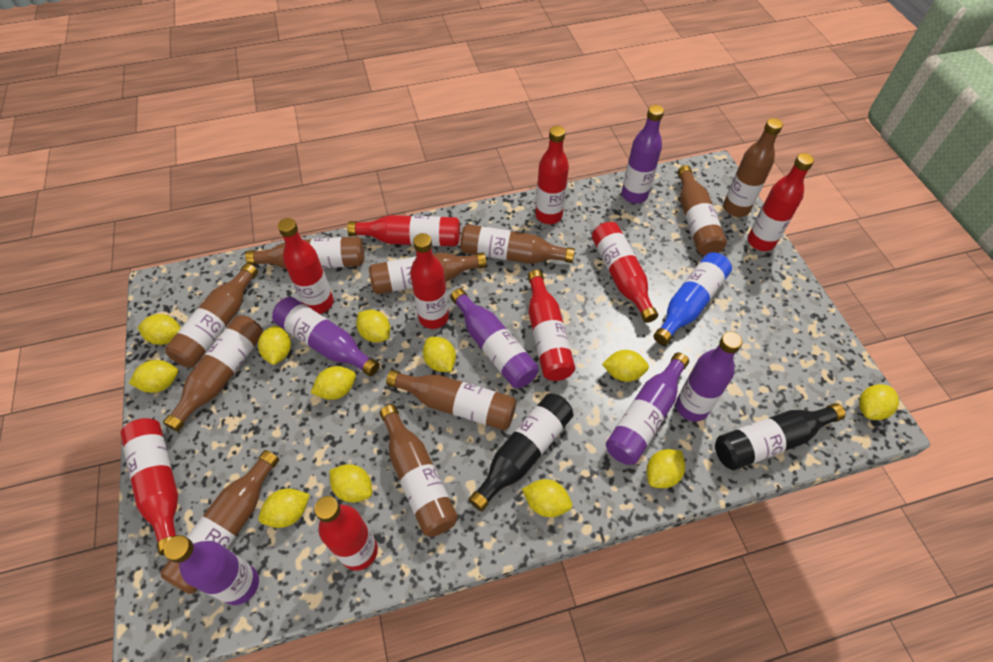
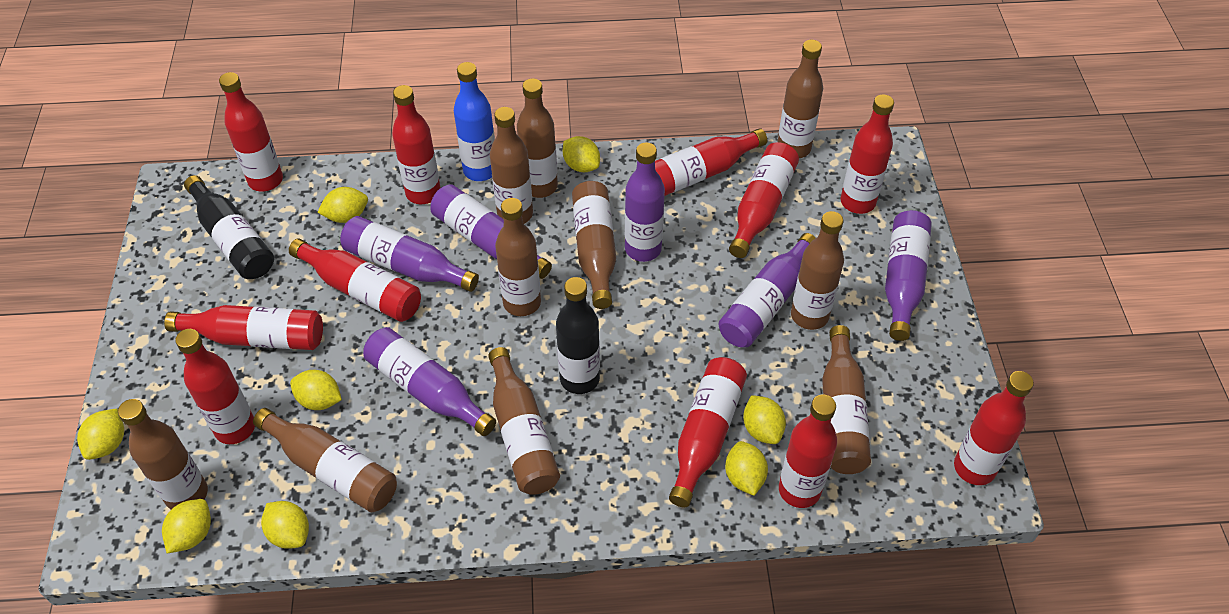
red bottle: 9 -> 11
yellow lemon: 12 -> 8

